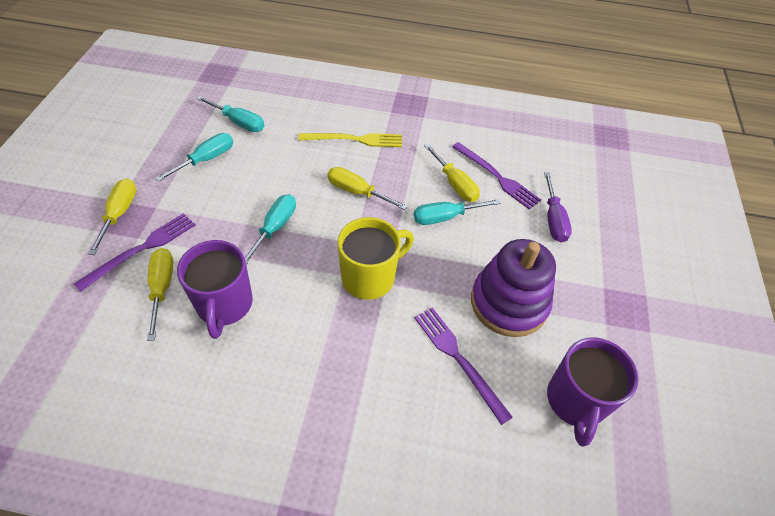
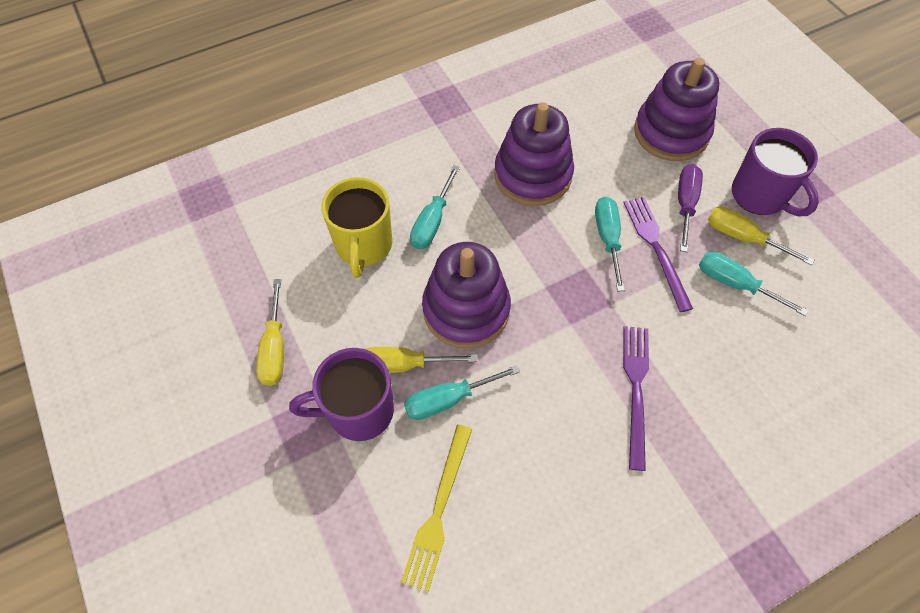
purple fork: 3 -> 2
purple stacking toy: 1 -> 3
yellow screwdriver: 4 -> 3

